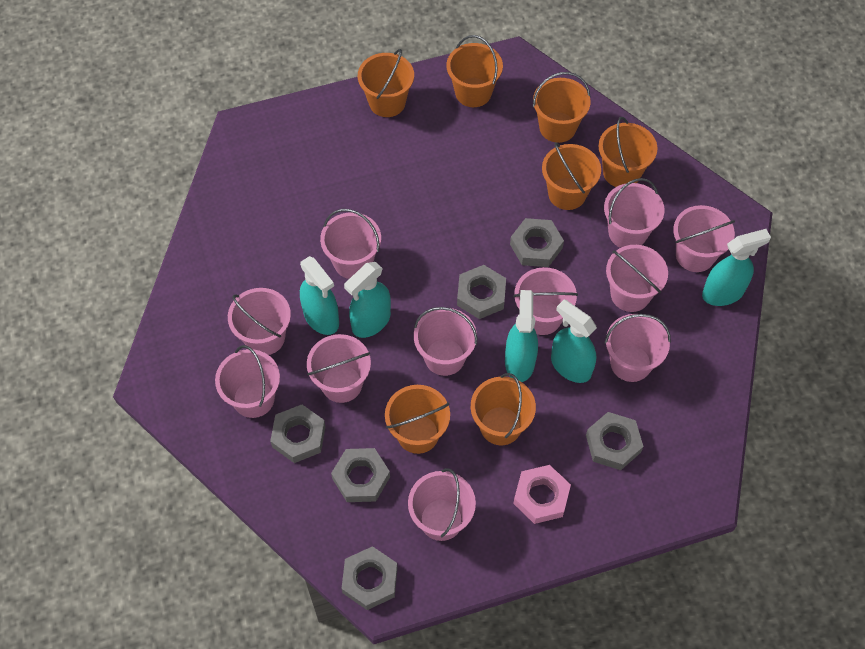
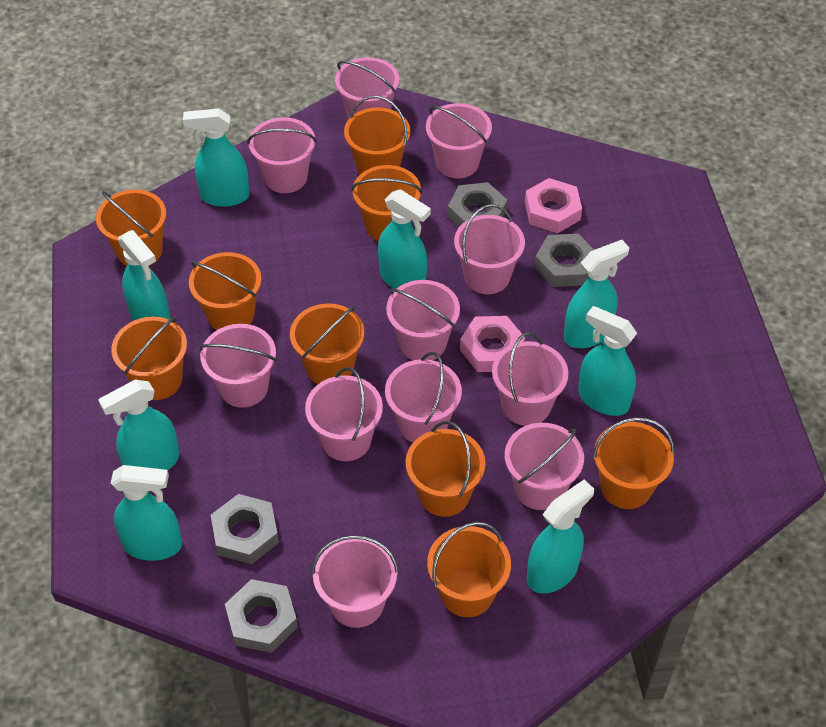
grey nut: 6 -> 4
orange bucket: 7 -> 9
pink nut: 1 -> 2
turquoise spray bottle: 5 -> 8

